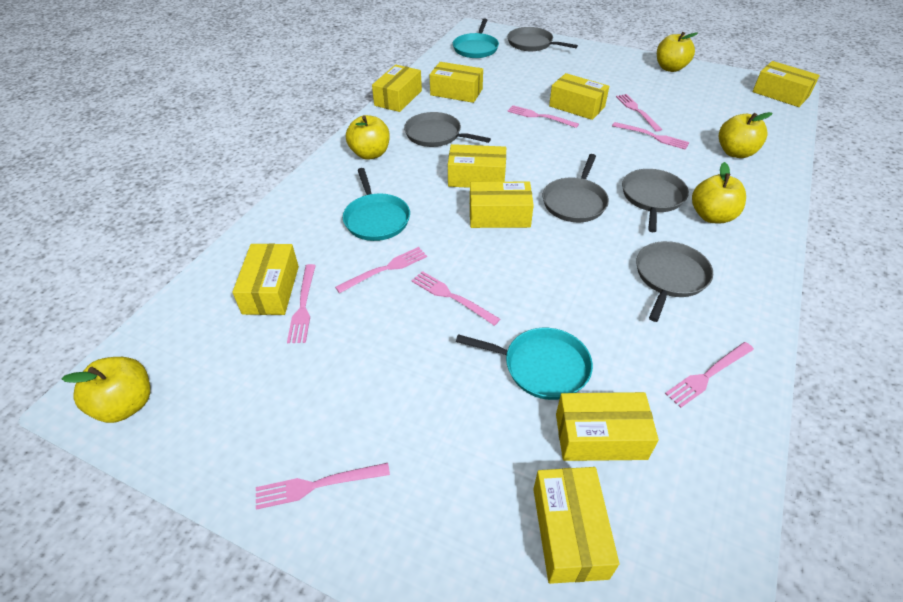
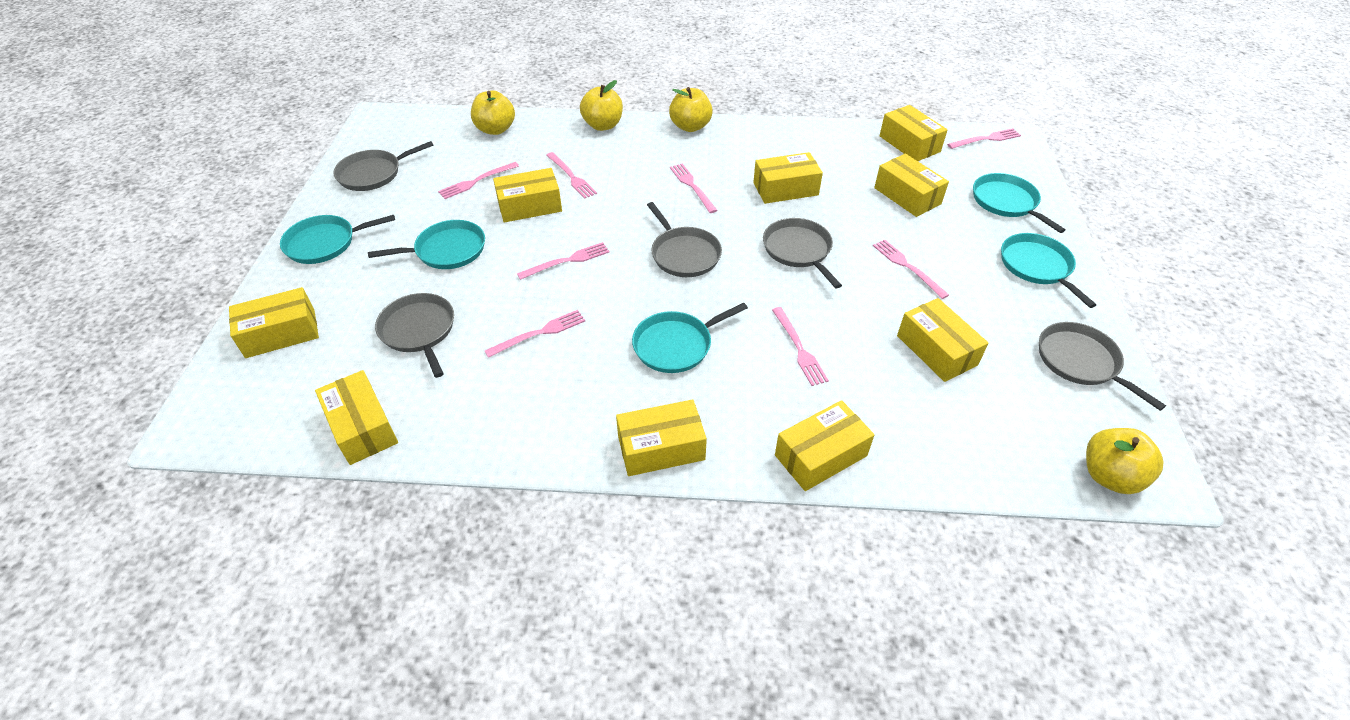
turquoise pan: 3 -> 5
yellow apple: 5 -> 4

